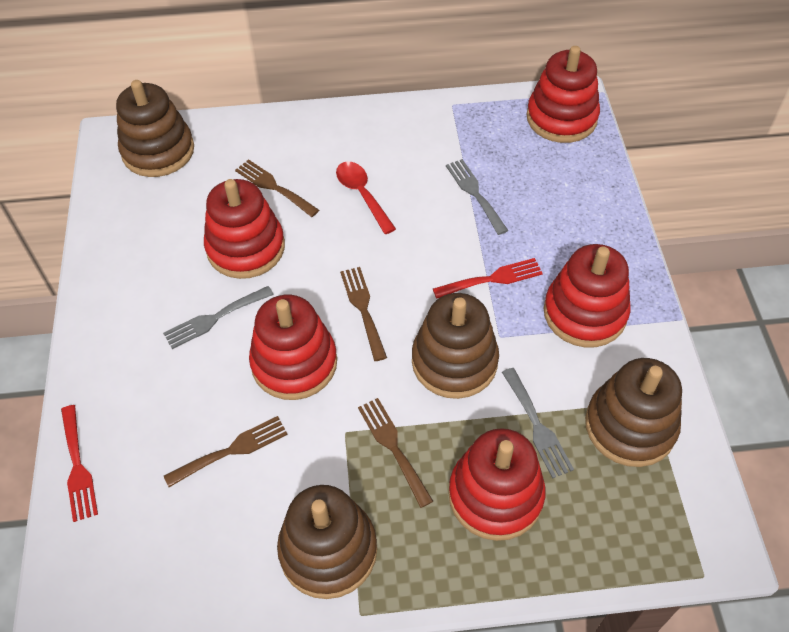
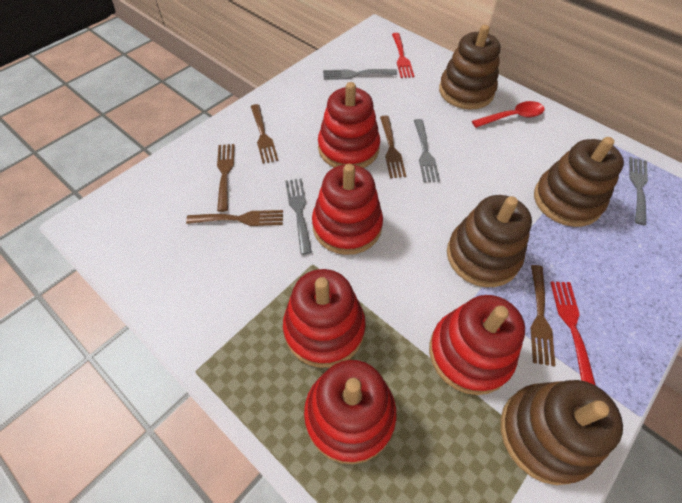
brown fork: 4 -> 5
grey fork: 3 -> 4

